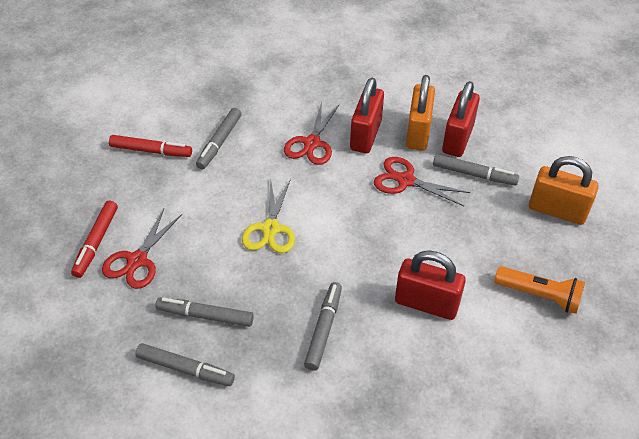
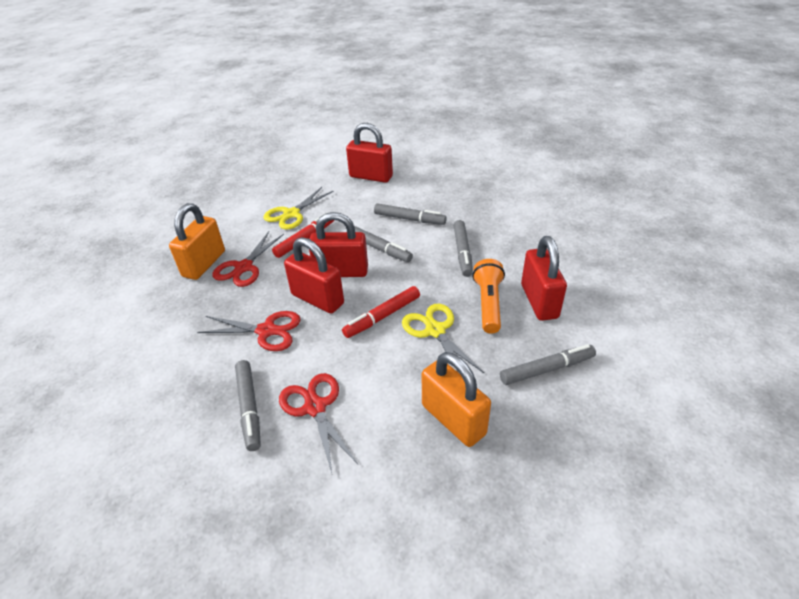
red padlock: 3 -> 4
yellow scissors: 1 -> 2

